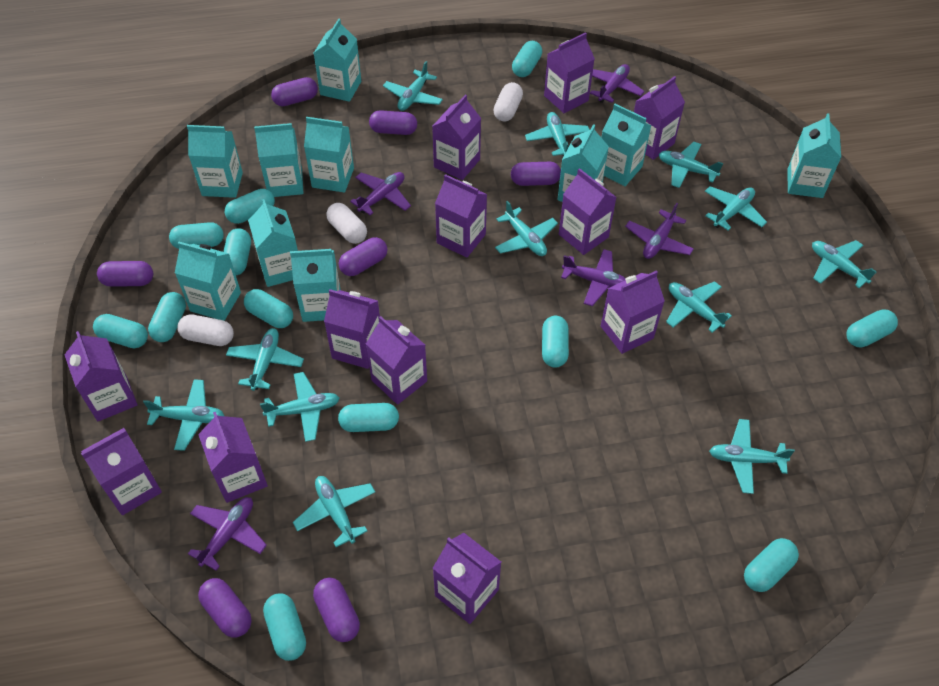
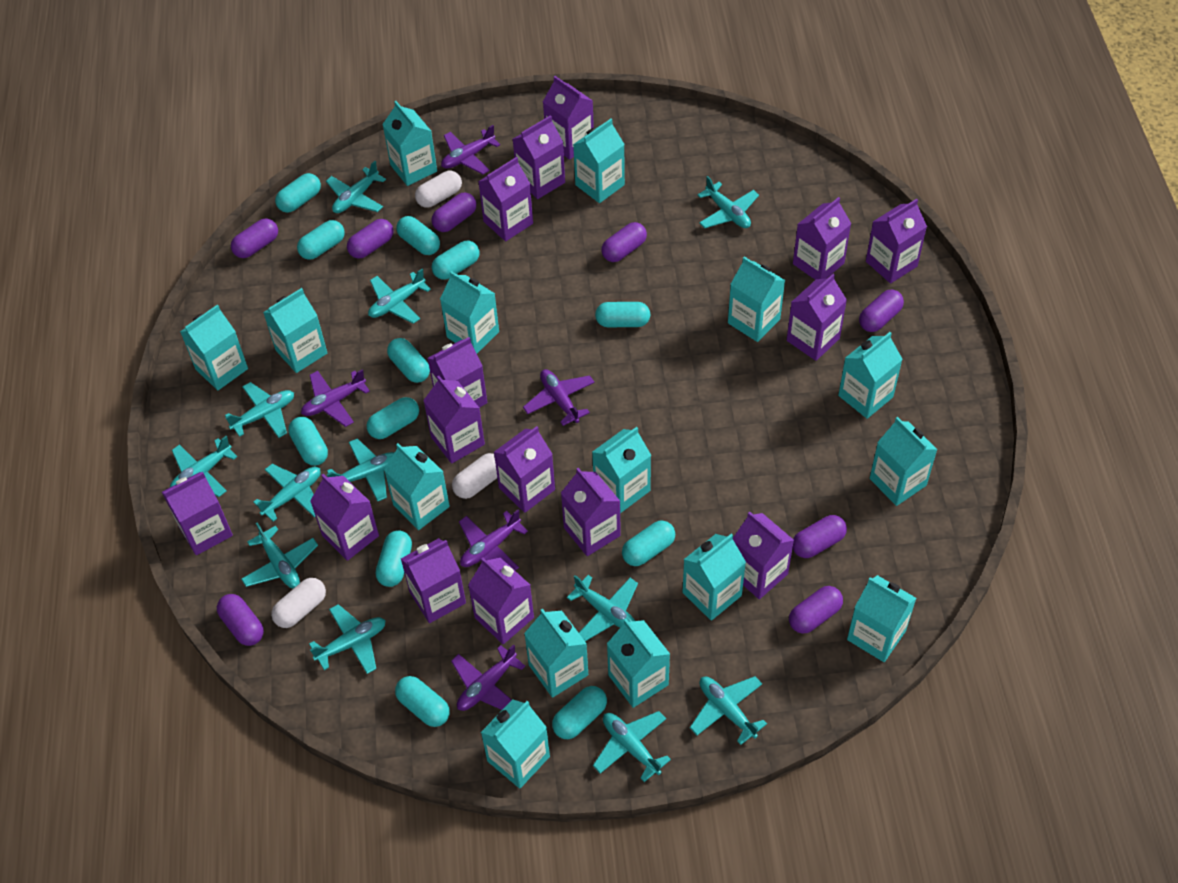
purple capsule: 7 -> 8
purple carton: 12 -> 15
turquoise carton: 10 -> 15

